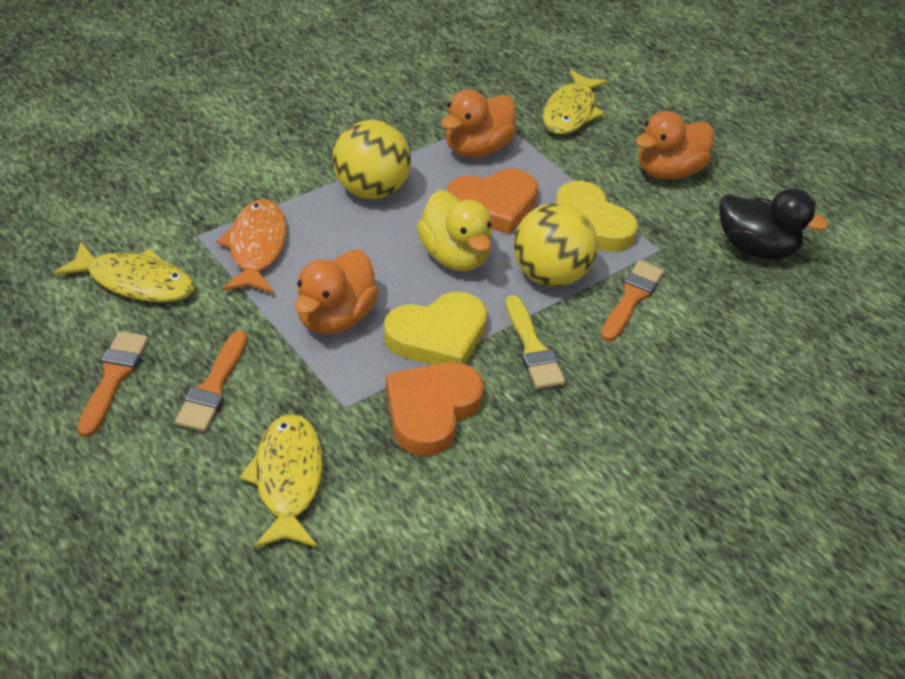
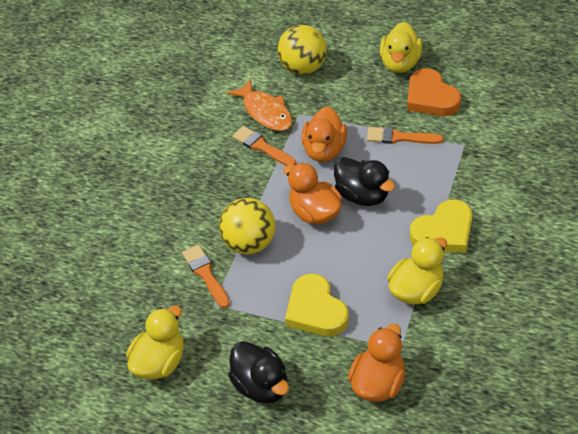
black duck: 1 -> 2
orange heart: 2 -> 1
yellow brush: 1 -> 0
yellow duck: 1 -> 3
yellow fish: 3 -> 0

